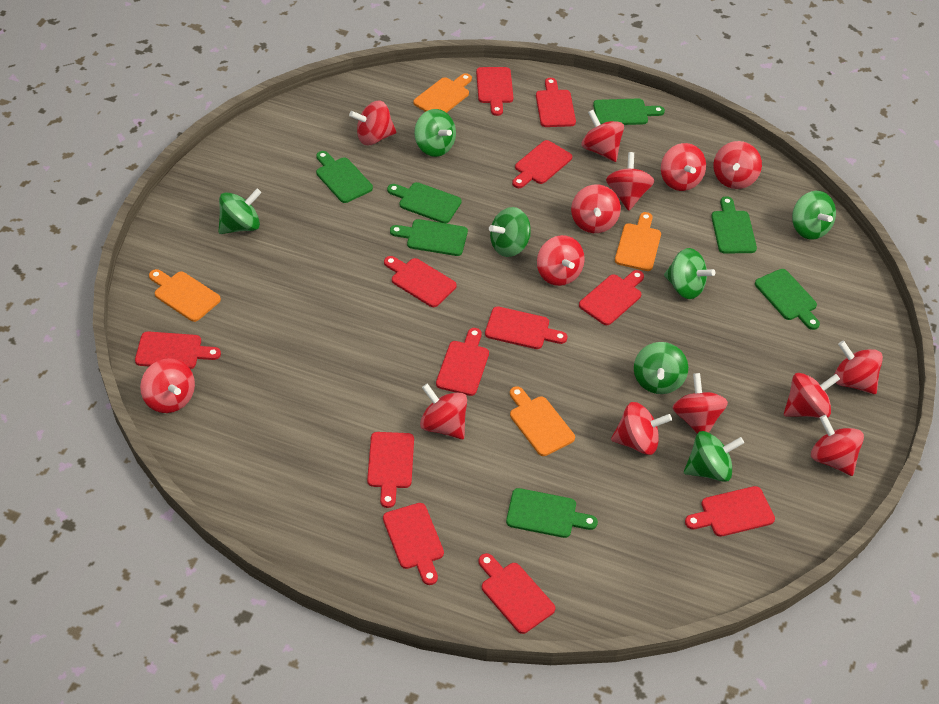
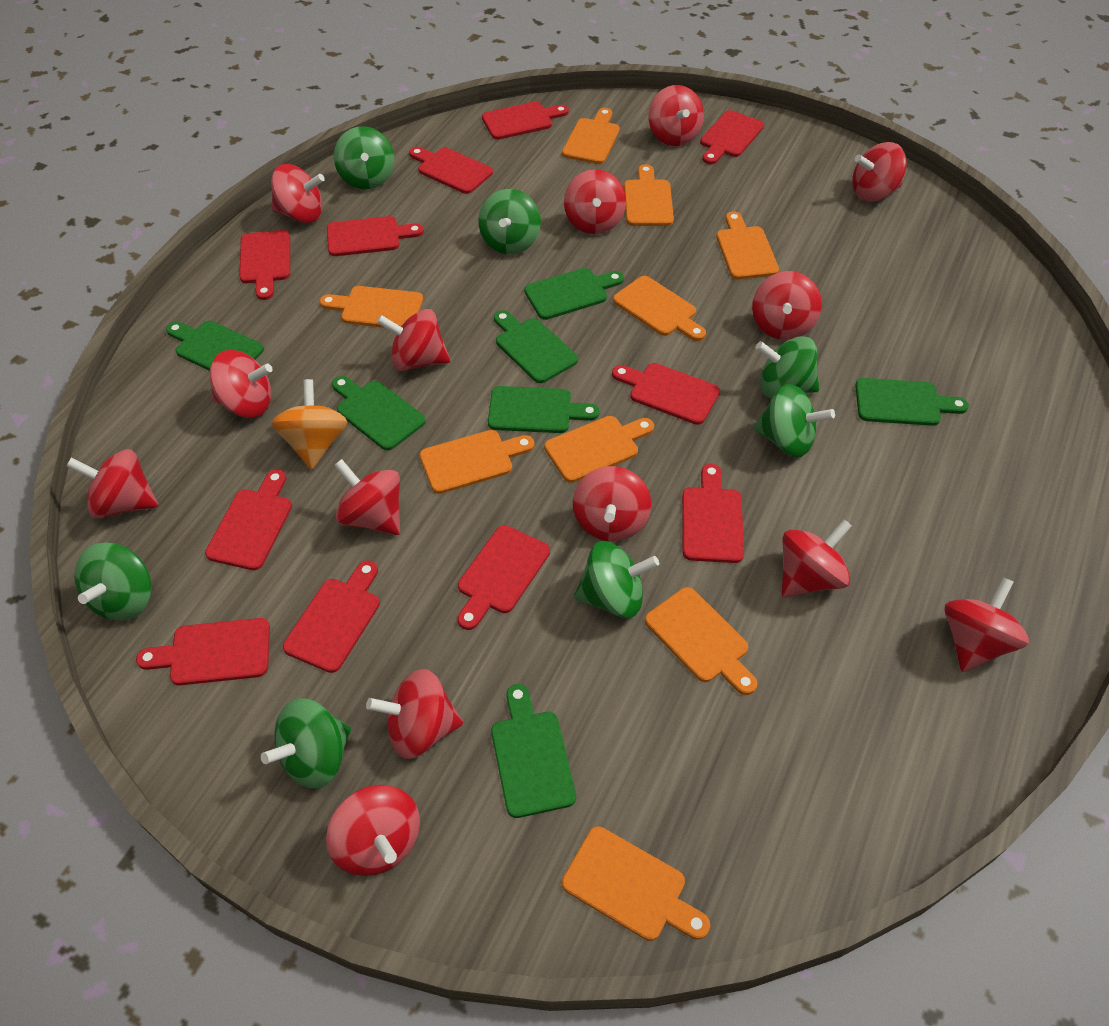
orange cutting board: 4 -> 9
orange spinning top: 0 -> 1
red cutting board: 12 -> 11

